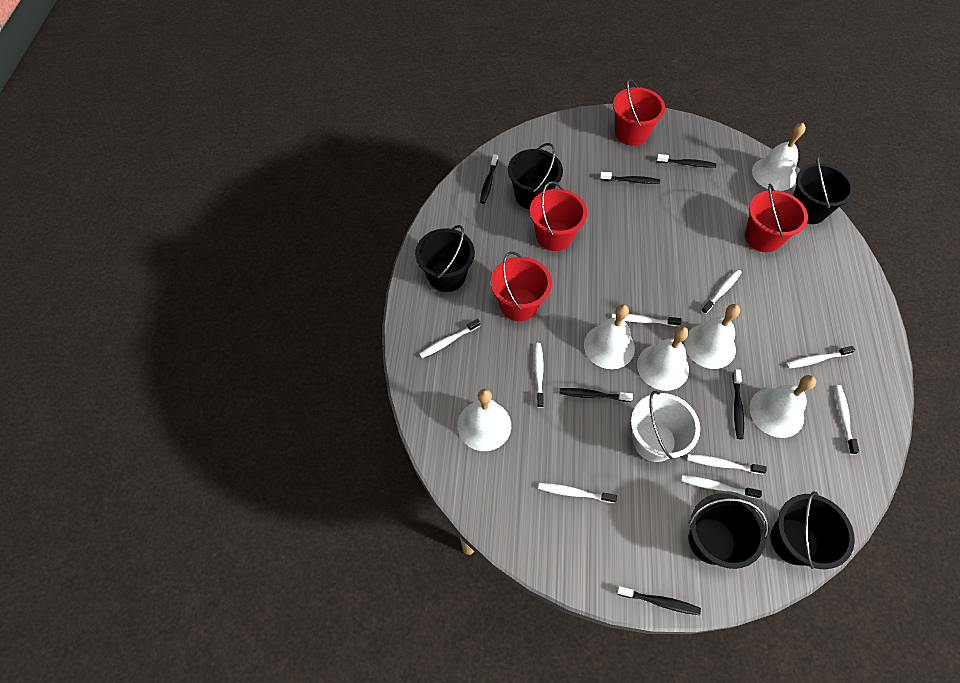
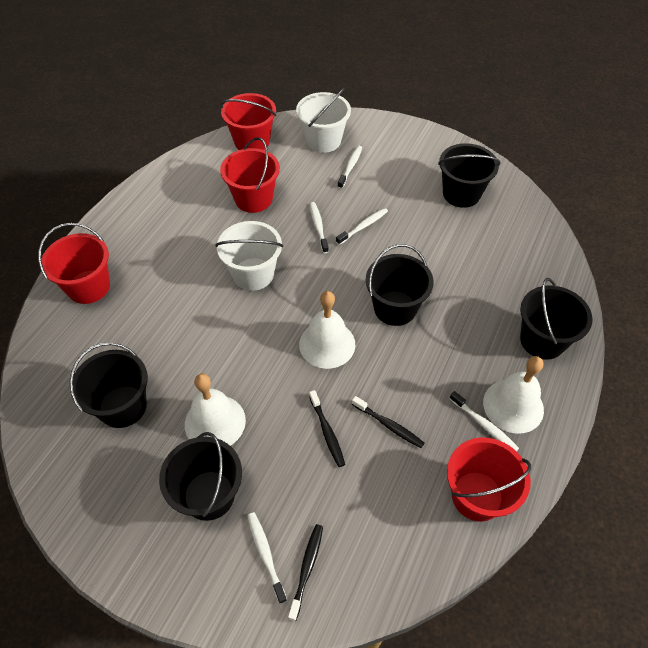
black toothbrush: 6 -> 3
white bell: 6 -> 3
white bucket: 1 -> 2
white toothbrush: 9 -> 5

